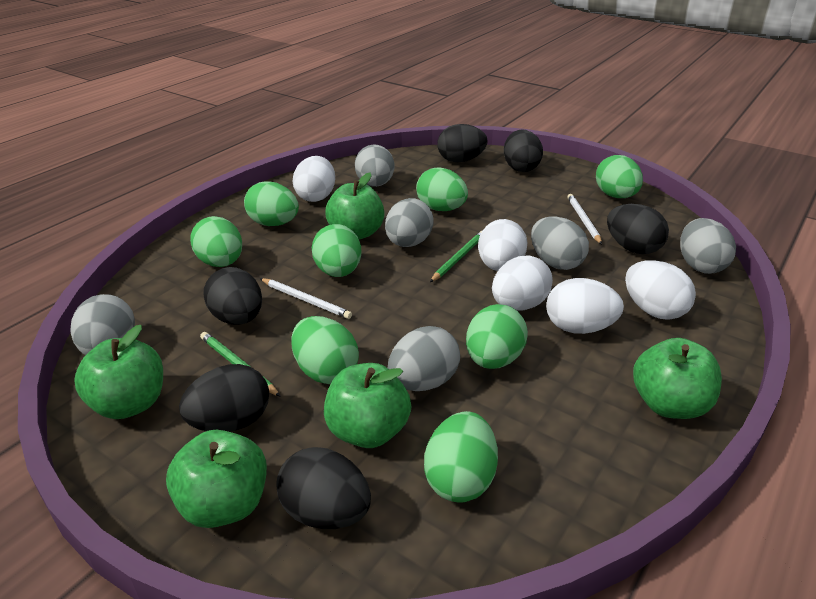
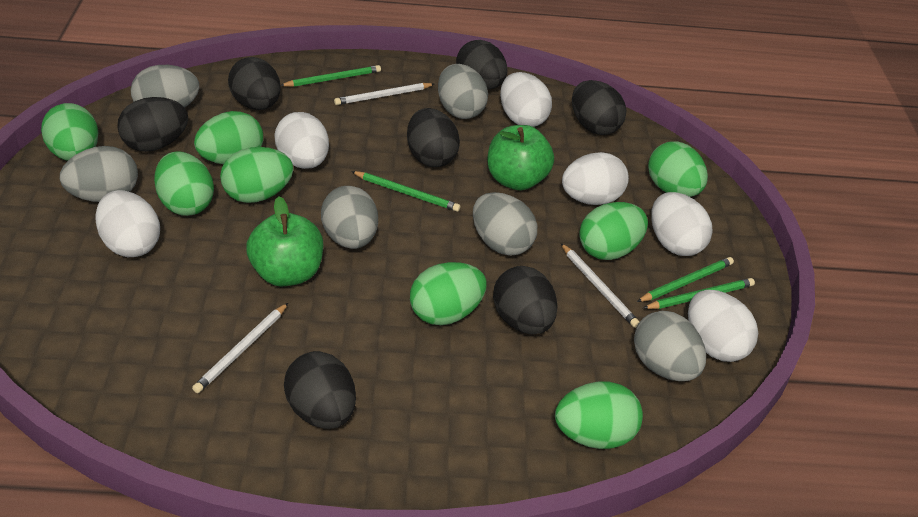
black egg: 6 -> 7
green apple: 5 -> 2
green pencil: 2 -> 4
white egg: 5 -> 6
white pencil: 2 -> 3

